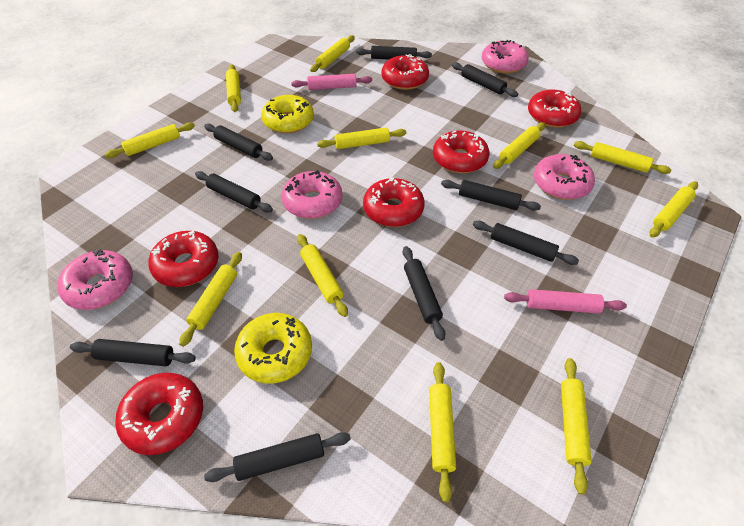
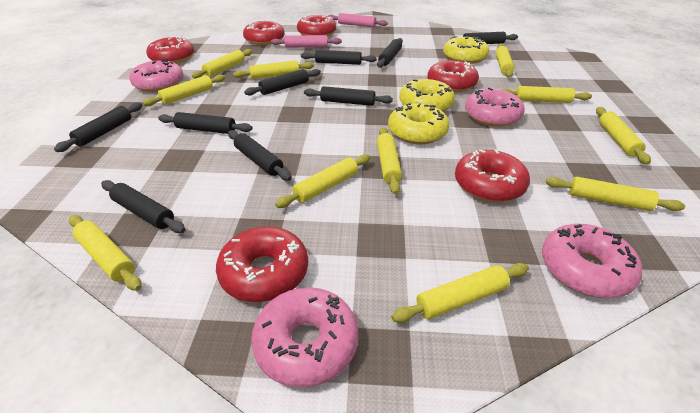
yellow donut: 2 -> 3

